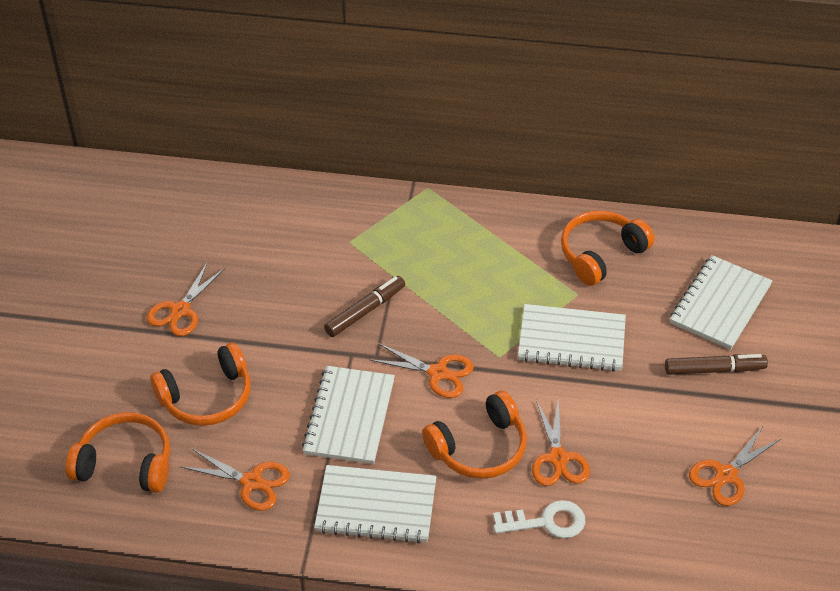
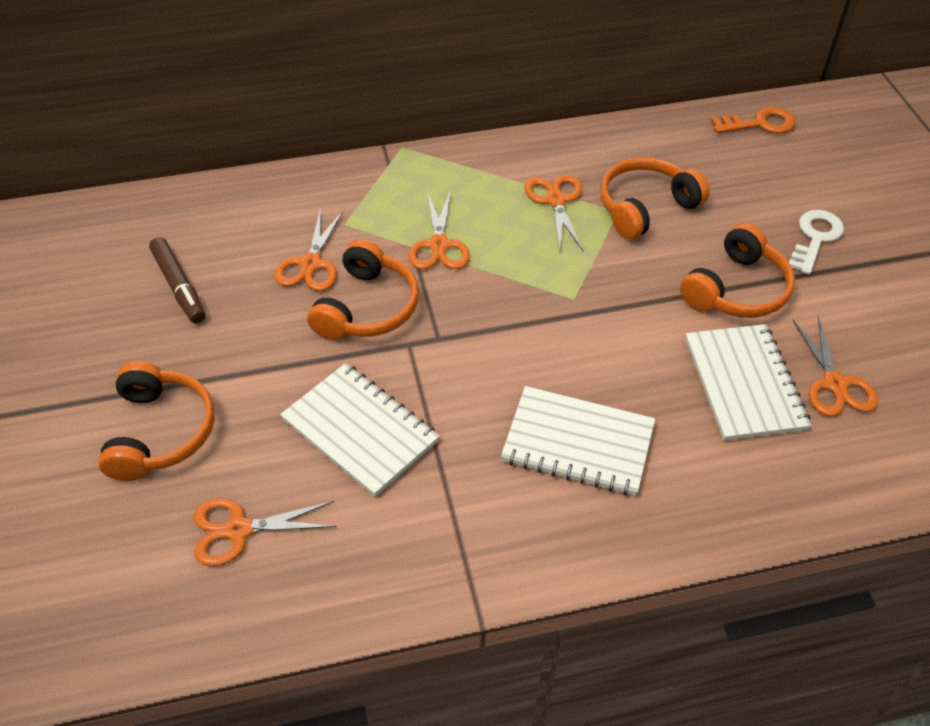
brown marker: 2 -> 1
orange key: 0 -> 1
white notebook: 4 -> 3

